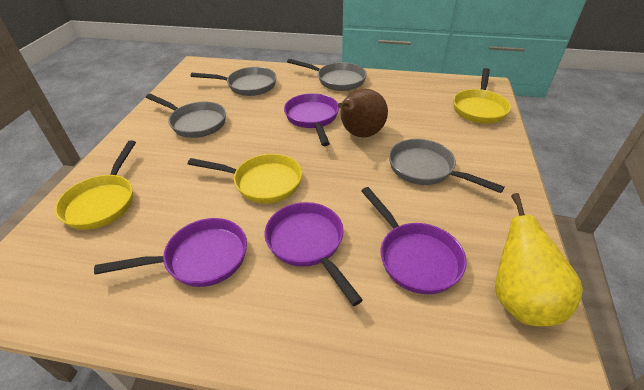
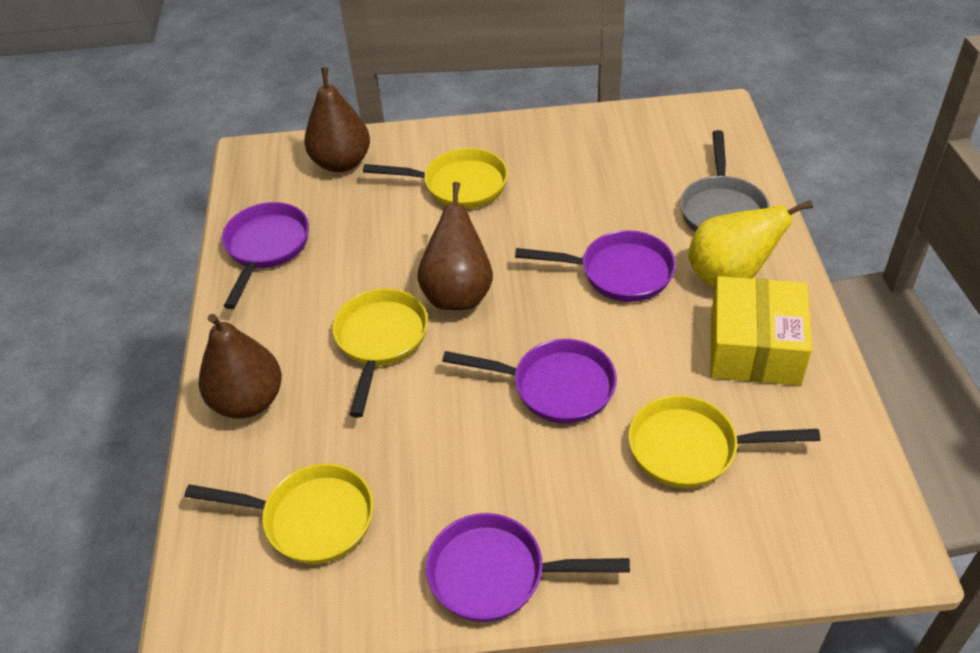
brown pear: 1 -> 3
grey pan: 4 -> 1
yellow box: 0 -> 1
yellow pan: 3 -> 4

